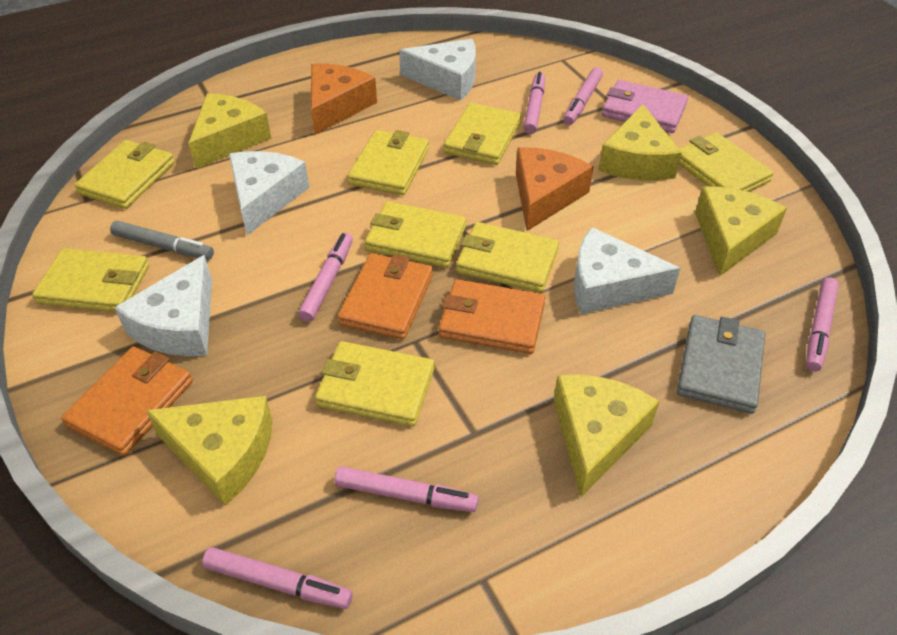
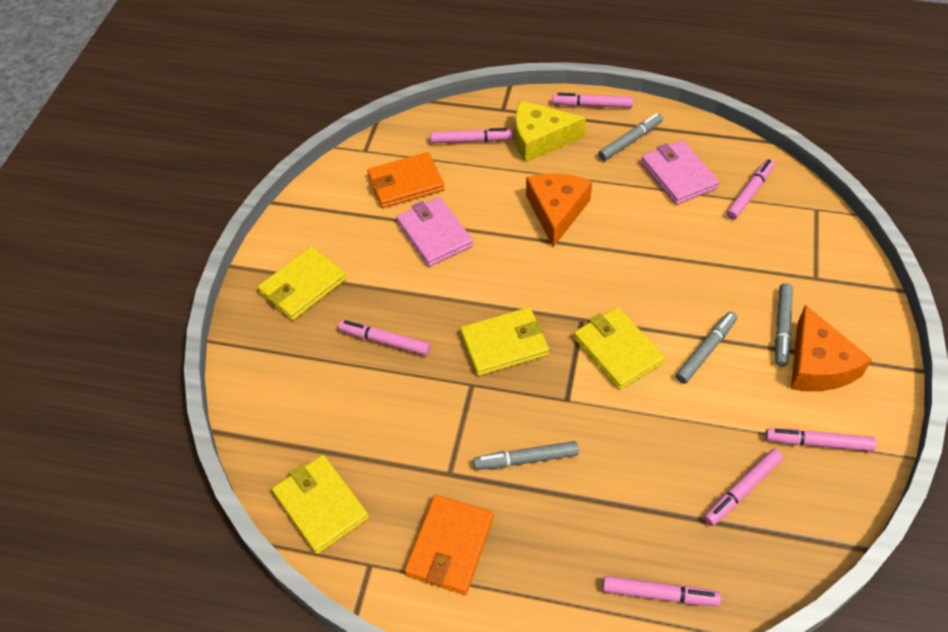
grey marker: 1 -> 4
grey wallet: 1 -> 0
orange wallet: 3 -> 2
pink marker: 6 -> 7
pink wallet: 1 -> 2
white cheese: 4 -> 0
yellow cheese: 5 -> 1
yellow wallet: 8 -> 4

